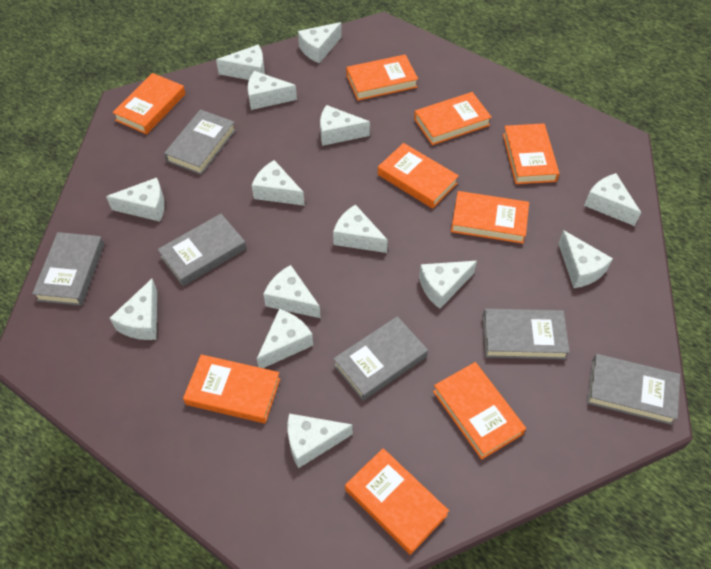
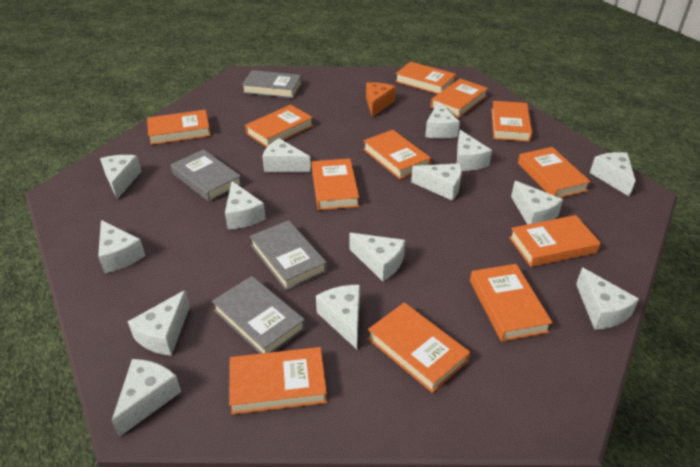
grey book: 6 -> 4
orange book: 9 -> 12
orange cheese: 0 -> 1

